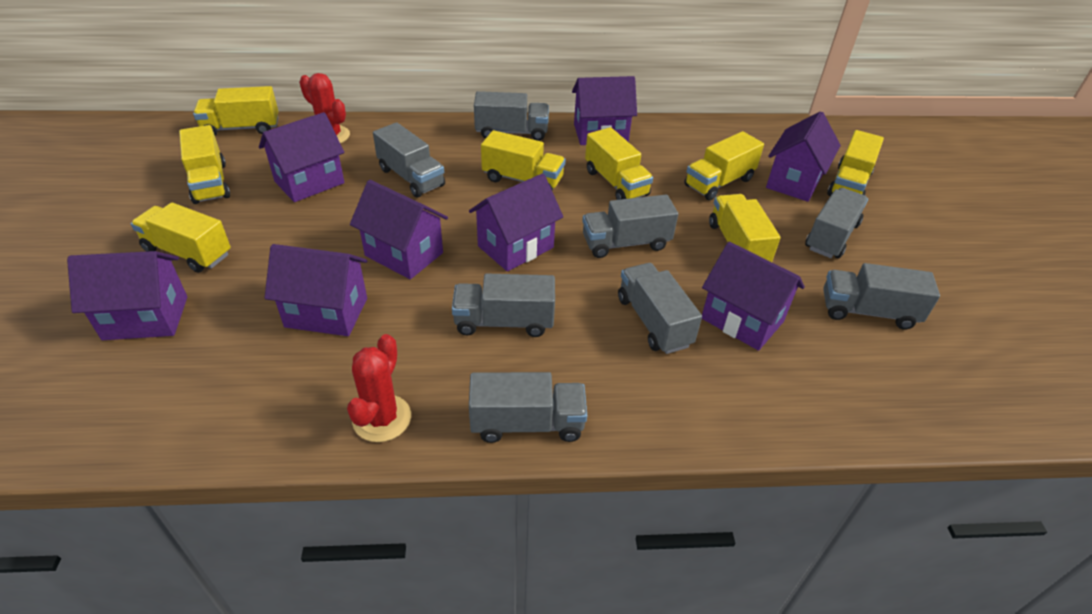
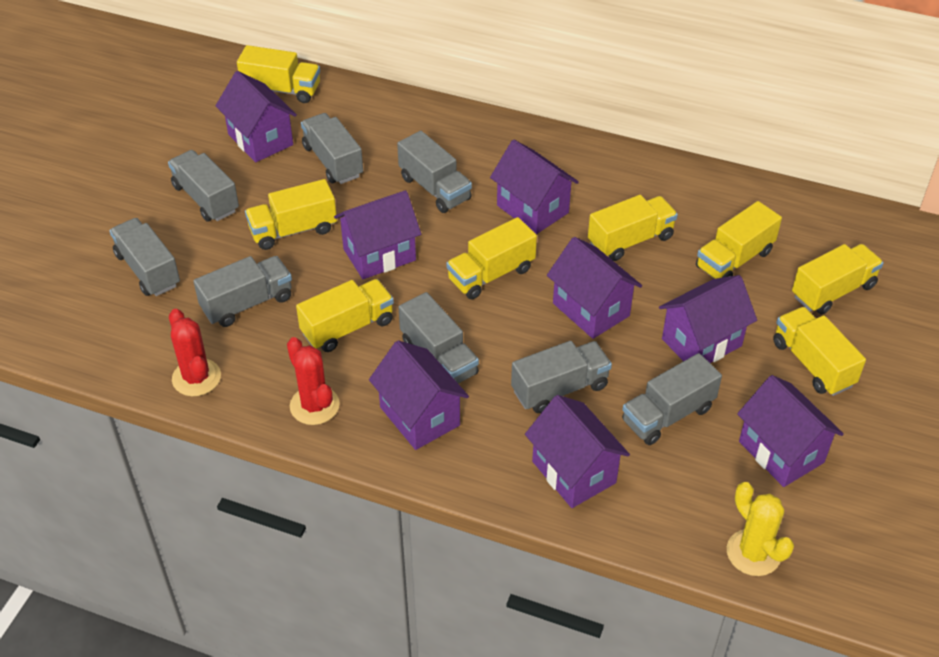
yellow cactus: 0 -> 1

